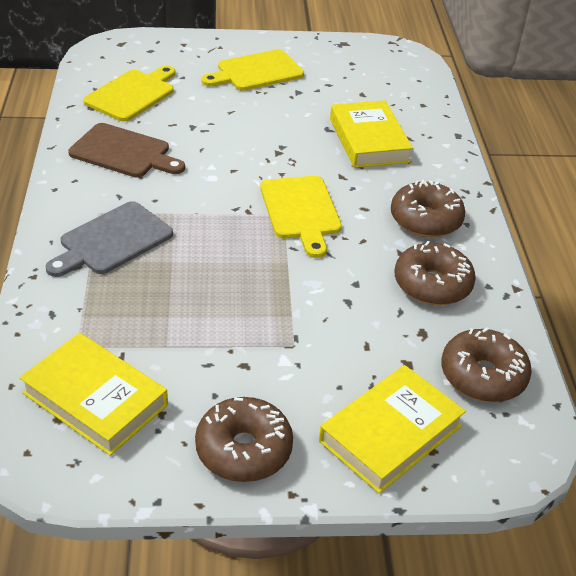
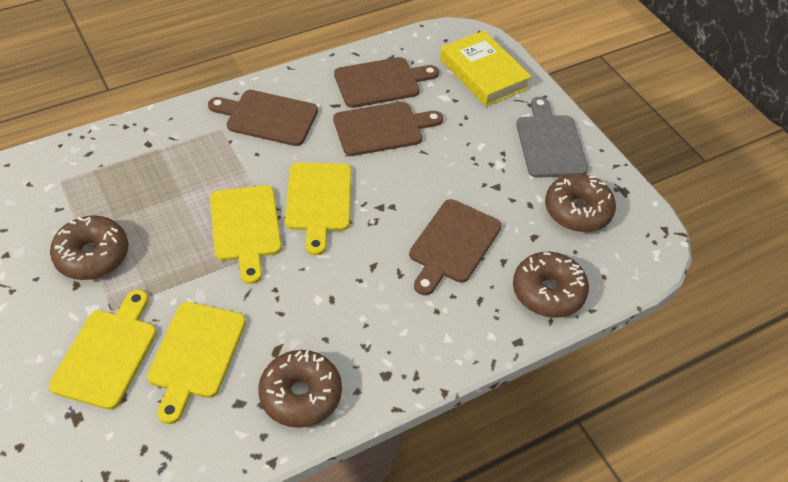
brown cutting board: 1 -> 4
yellow book: 3 -> 1
yellow cutting board: 3 -> 4

